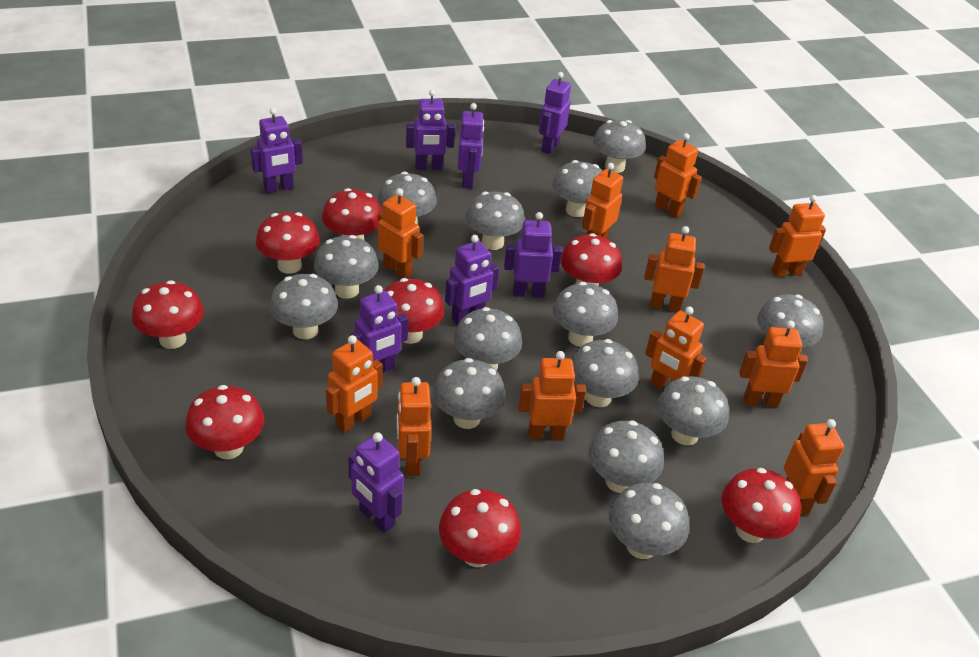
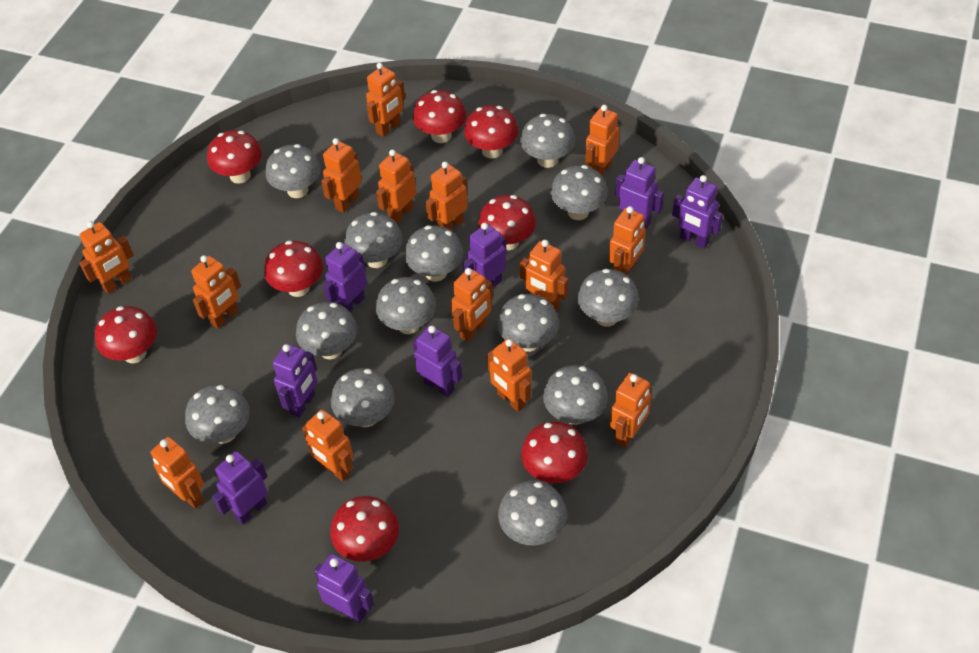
grey mushroom: 14 -> 13
orange robot: 11 -> 14

